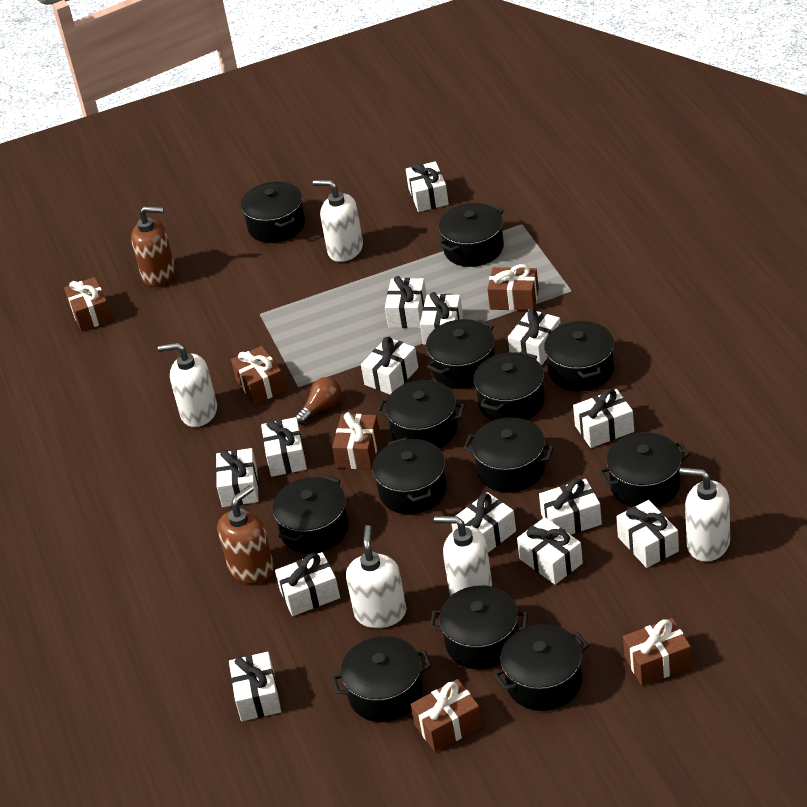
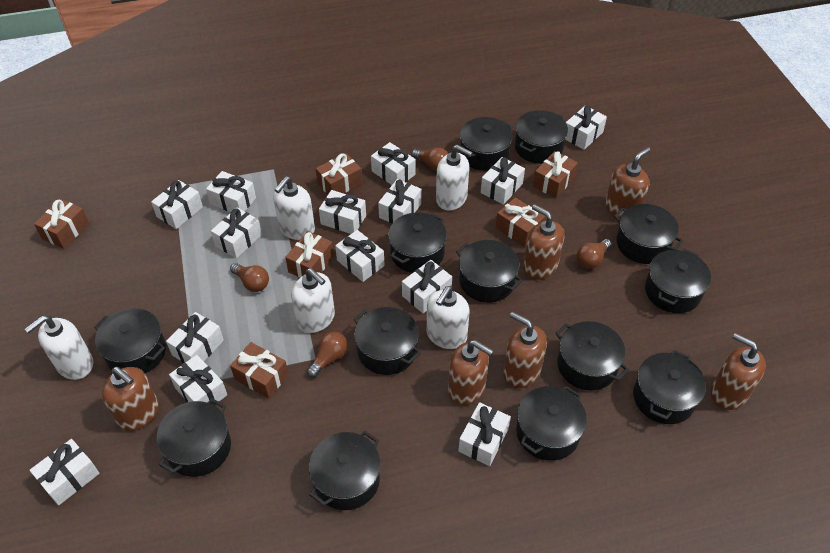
brown light bulb: 1 -> 4
brown soap dispenser: 2 -> 6

